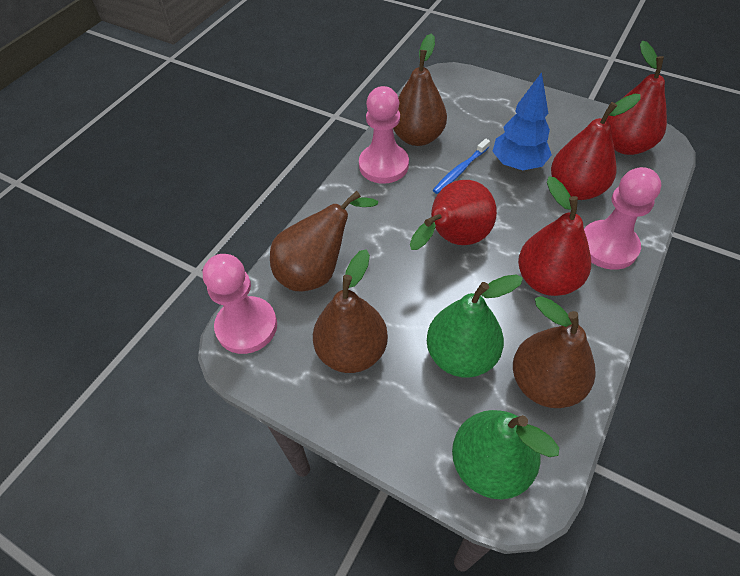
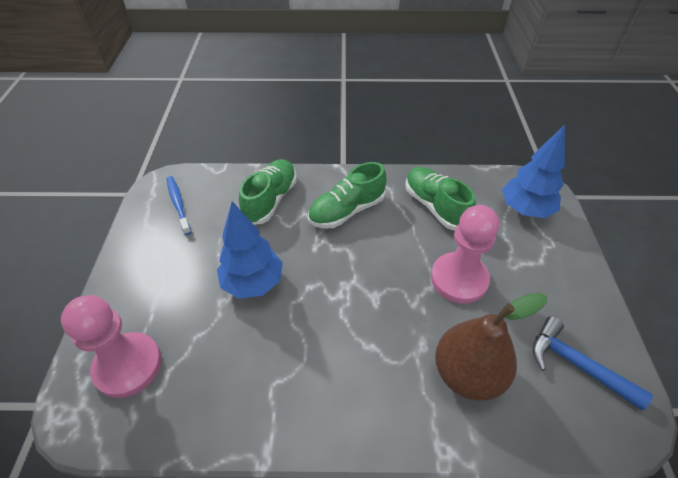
blue hammer: 0 -> 1
blue tree: 1 -> 2
brown pear: 4 -> 1
green pear: 2 -> 0
green shoe: 0 -> 3
pink pawn: 3 -> 2
red pear: 4 -> 0

